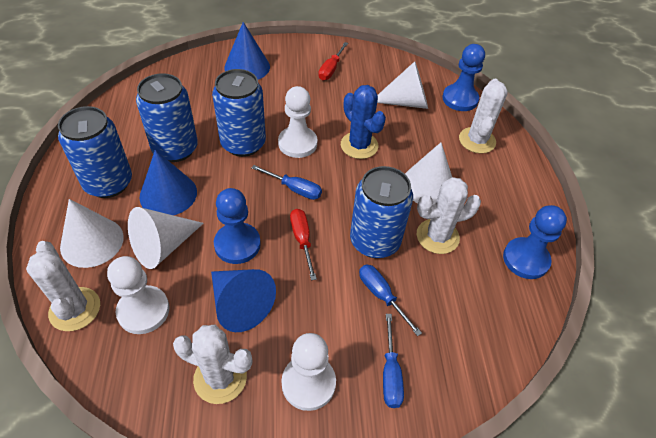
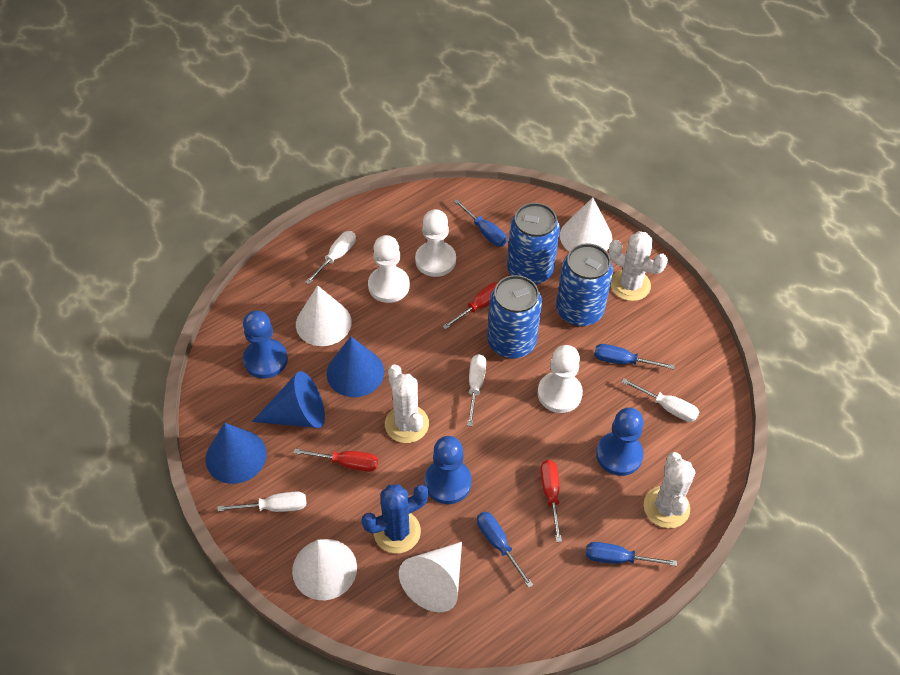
blue can: 4 -> 3
blue screwdriver: 3 -> 4
red screwdriver: 2 -> 3
white cactus: 4 -> 3
white screwdriver: 0 -> 4

